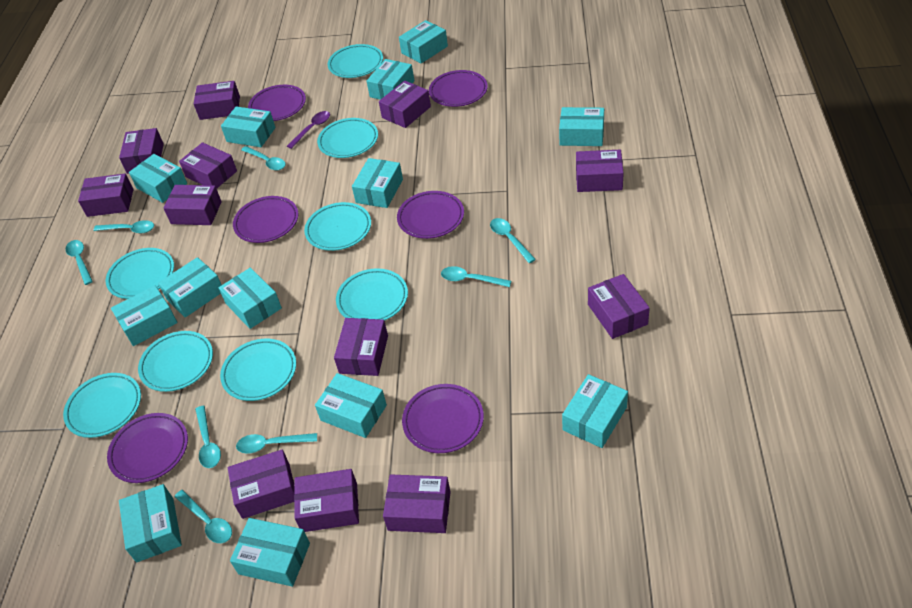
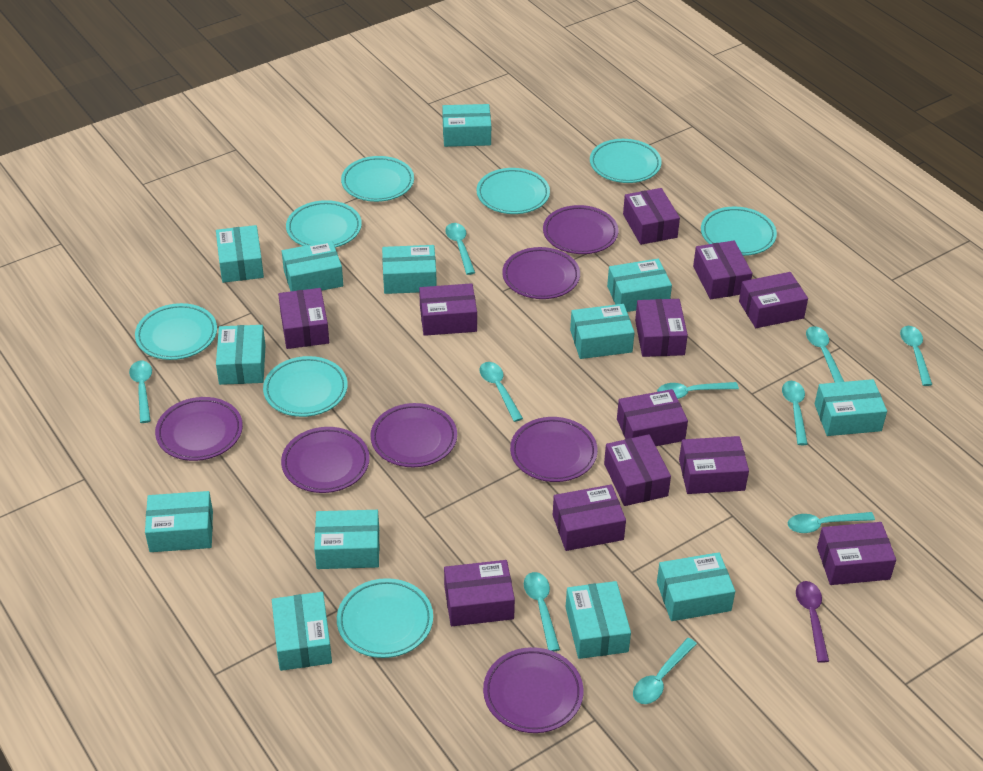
purple plate: 6 -> 7
turquoise spoon: 8 -> 10

